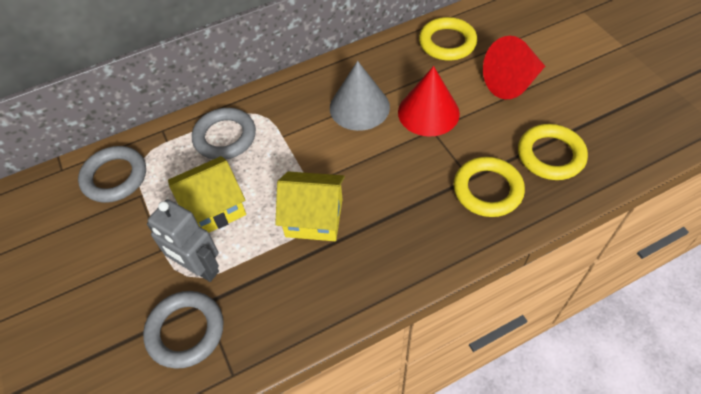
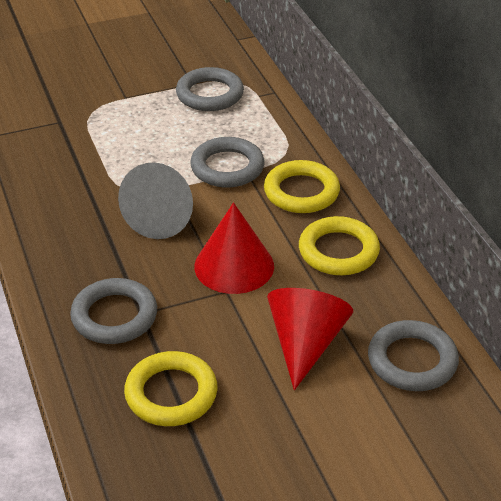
grey ring: 3 -> 4
grey robot: 1 -> 0
yellow house: 2 -> 0

